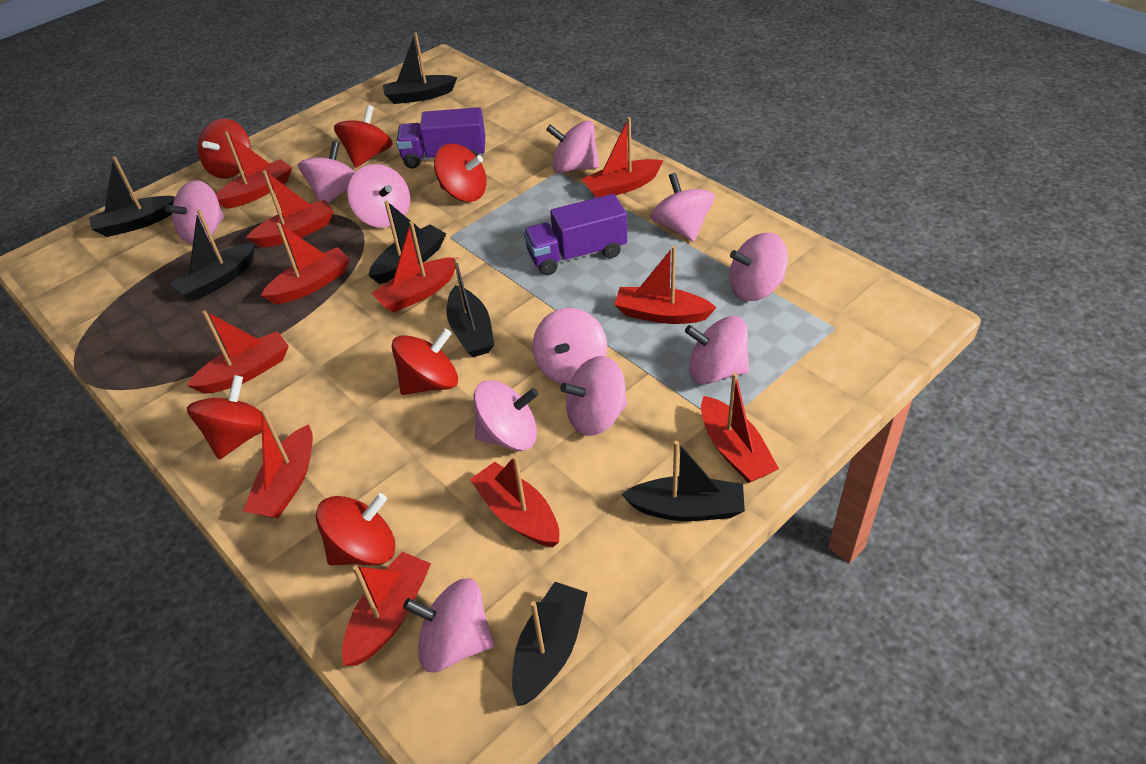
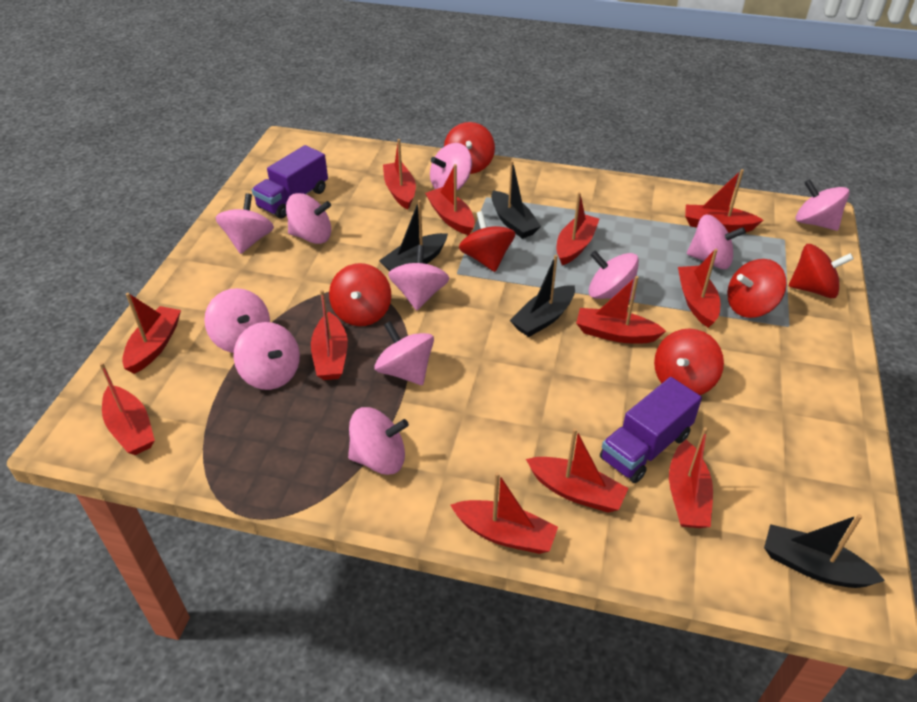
black boat: 7 -> 4
red boat: 11 -> 12

